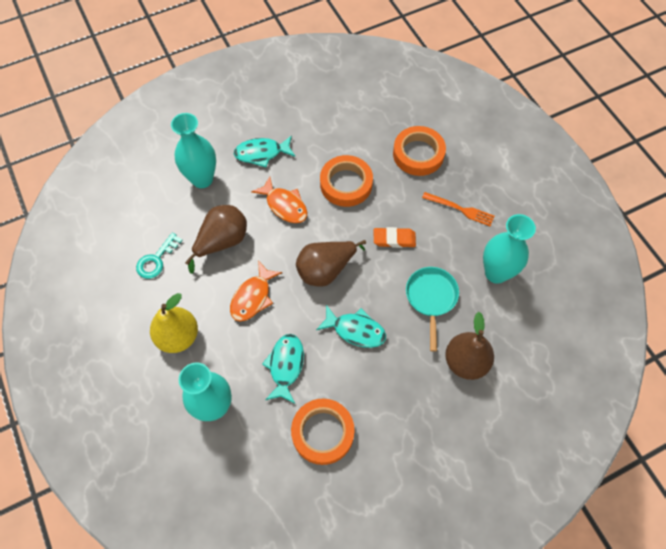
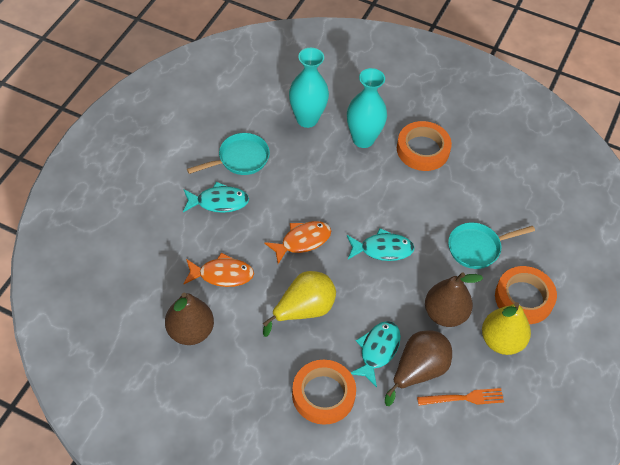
orange eraser: 1 -> 0
turquoise key: 1 -> 0
turquoise pan: 1 -> 2
turquoise vase: 3 -> 2
yellow pear: 1 -> 2

